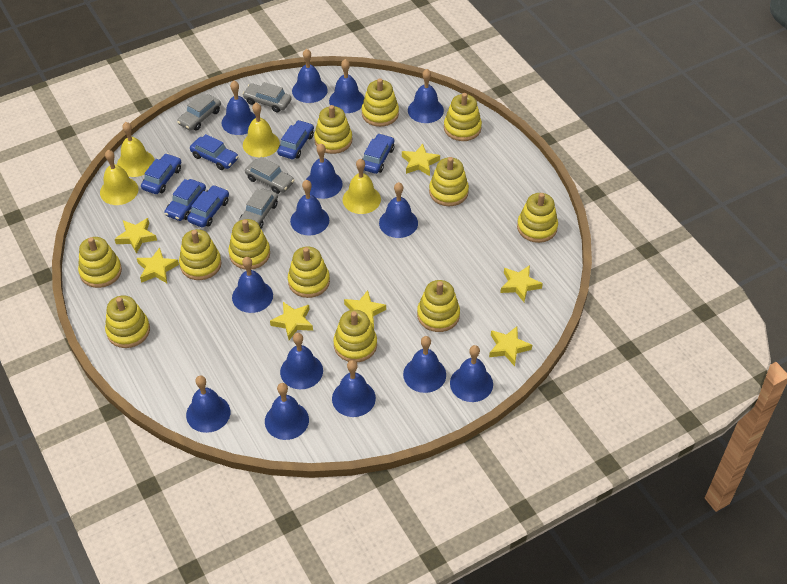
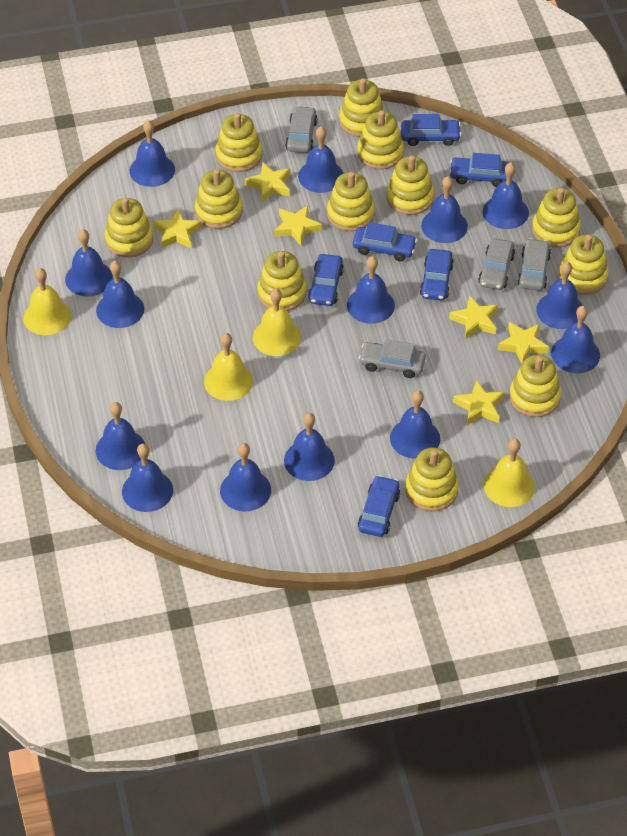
yellow star: 7 -> 6

